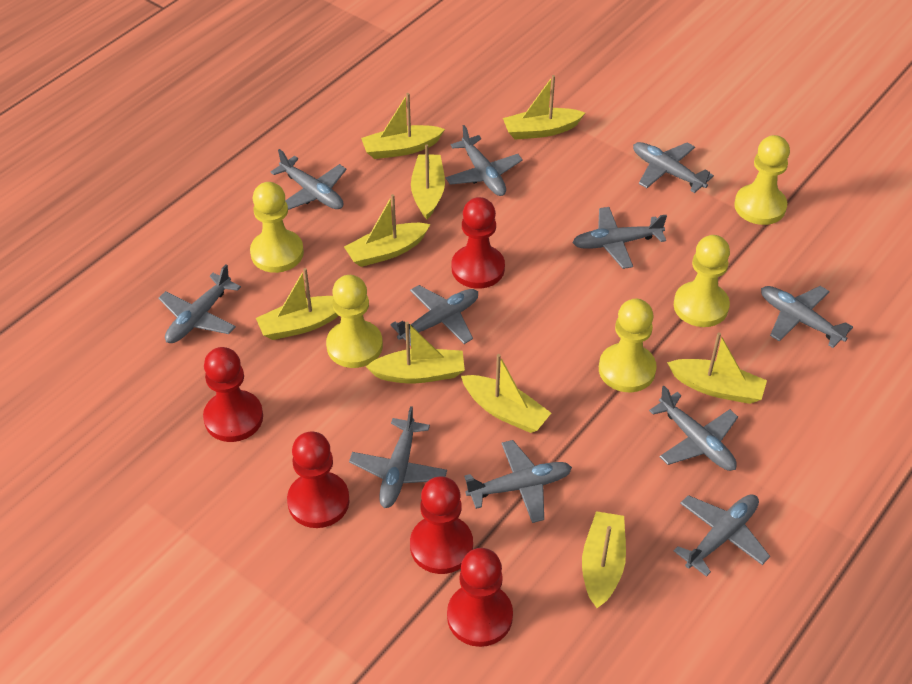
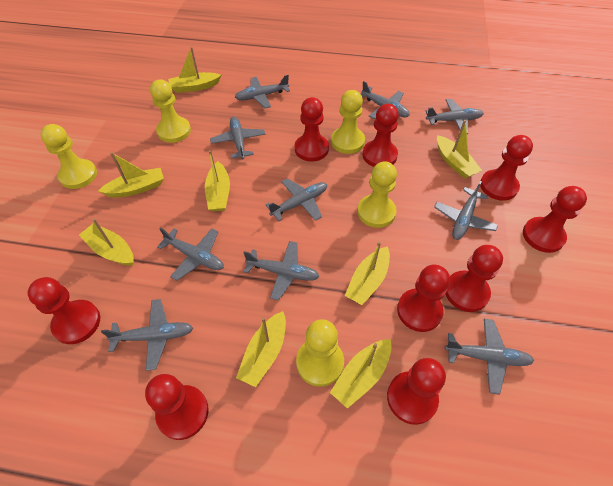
grey plane: 11 -> 10
red pawn: 5 -> 9
yellow boat: 9 -> 8

